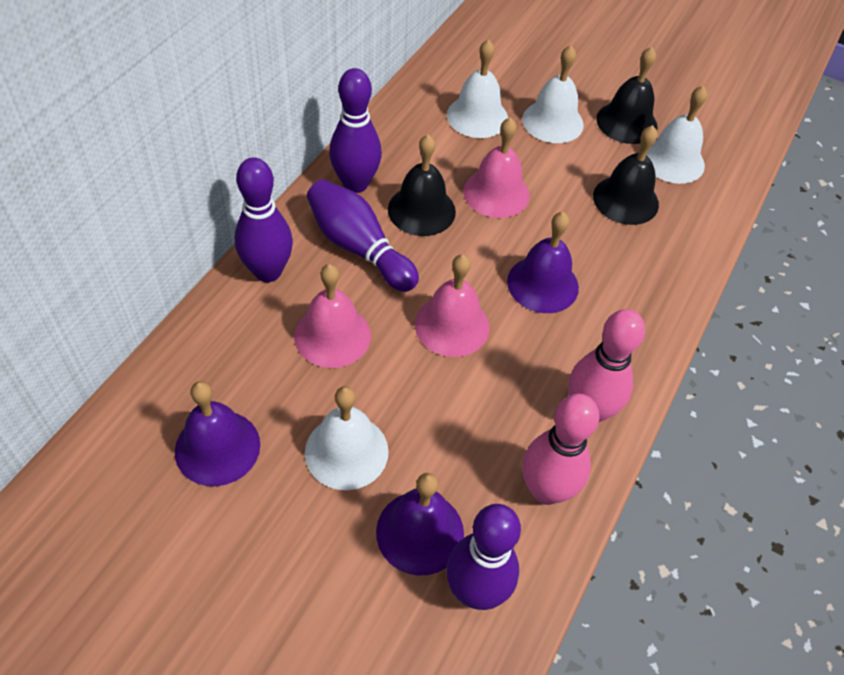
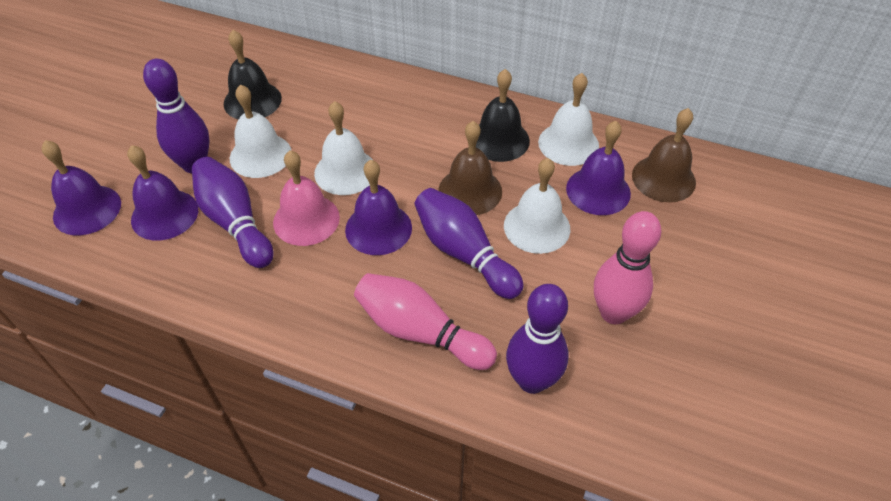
black bell: 3 -> 2
brown bell: 0 -> 2
pink bell: 3 -> 1
purple bell: 3 -> 4

